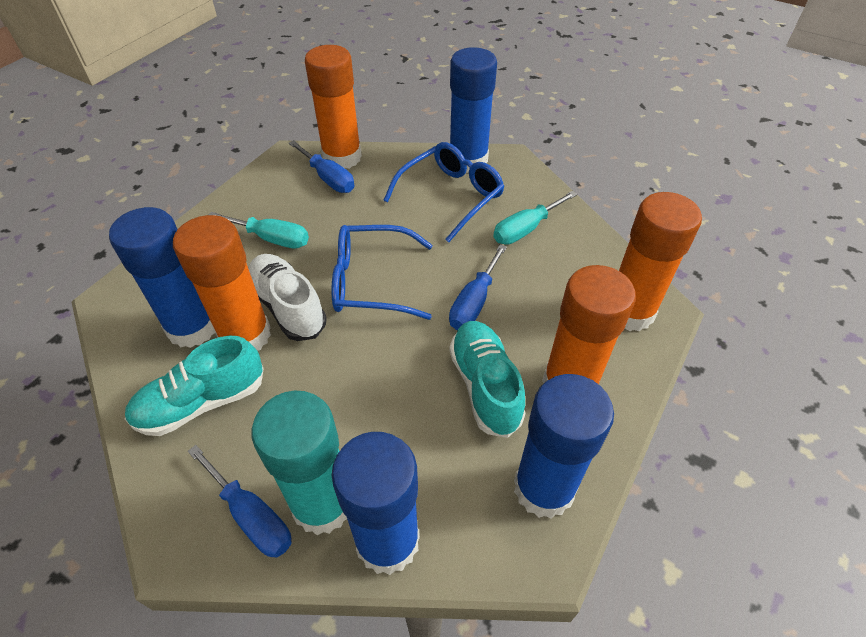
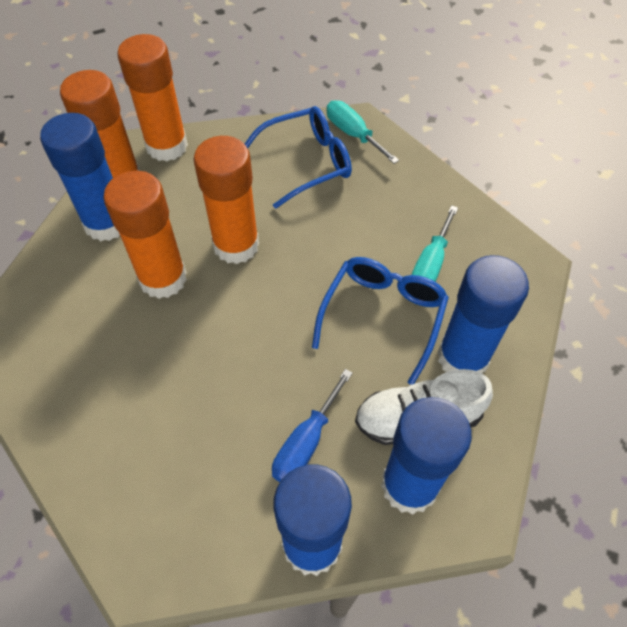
blue screwdriver: 3 -> 1
turquoise glue stick: 1 -> 0
turquoise shoe: 2 -> 0

